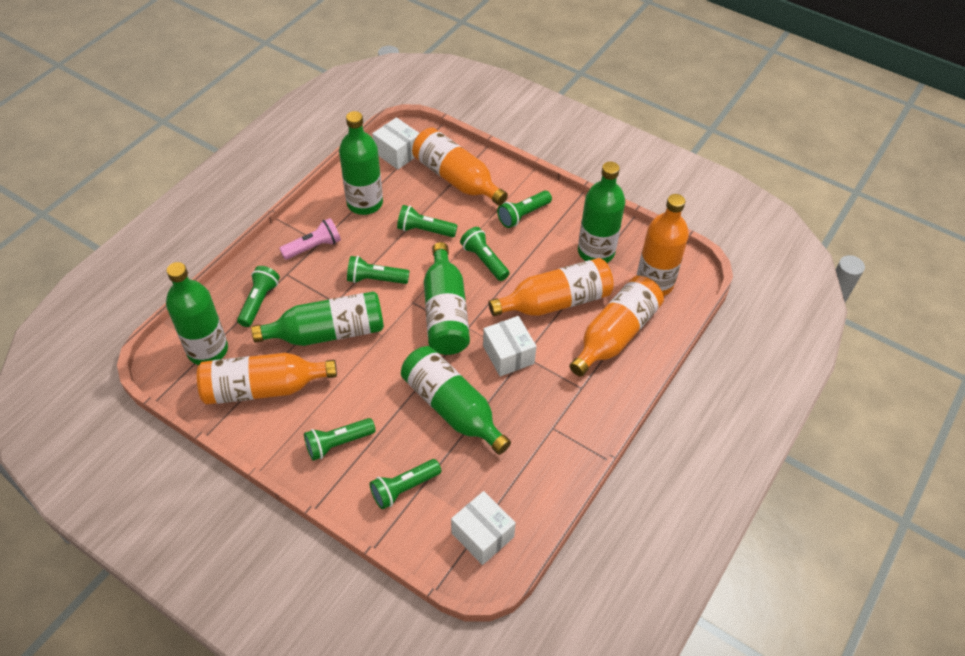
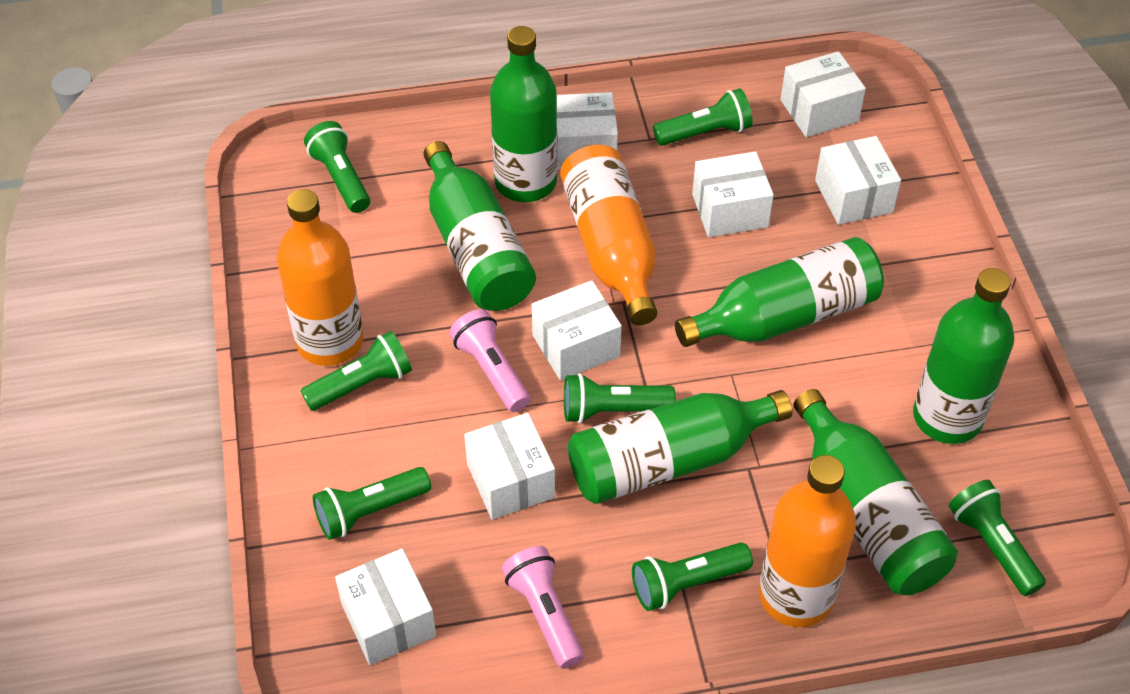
orange bottle: 5 -> 3
pink flashlight: 1 -> 2
white box: 3 -> 7

